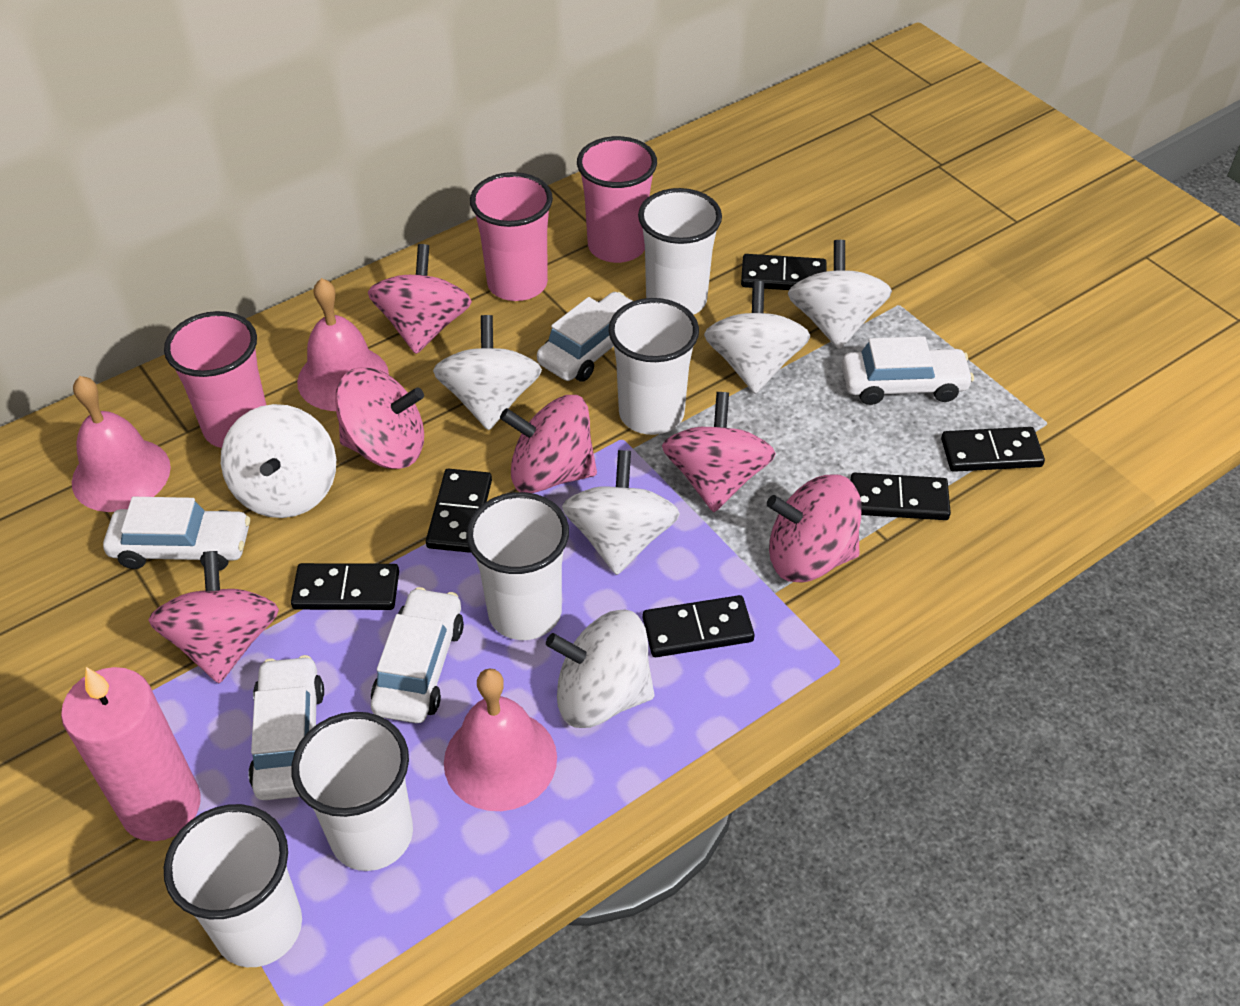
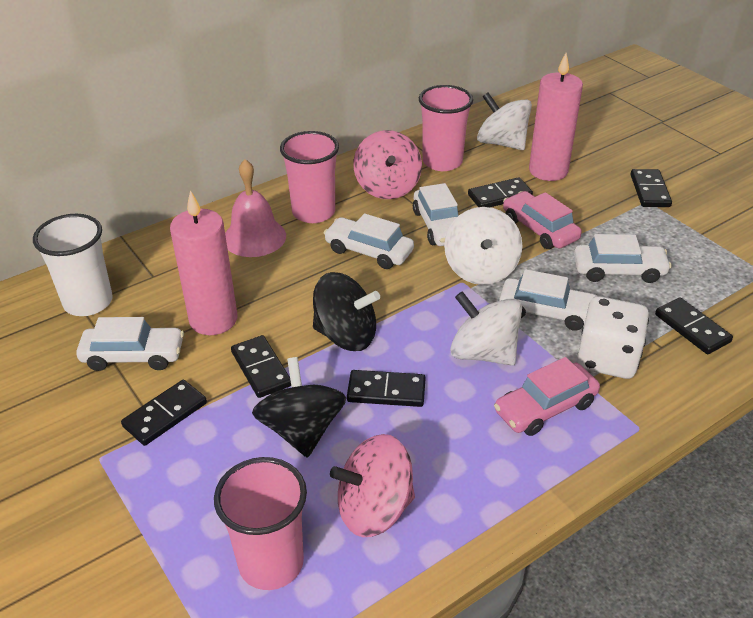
black spinning top: 0 -> 2
pink bell: 3 -> 1
pink candle: 1 -> 2
pink car: 0 -> 2
pink spinning top: 6 -> 2
white cup: 5 -> 1
white dice: 0 -> 1
white spinning top: 6 -> 3

